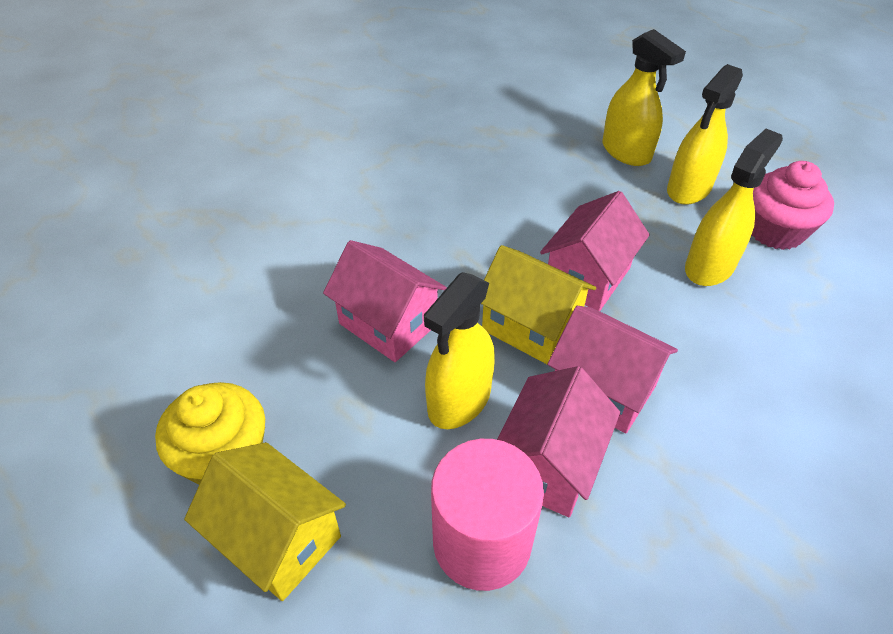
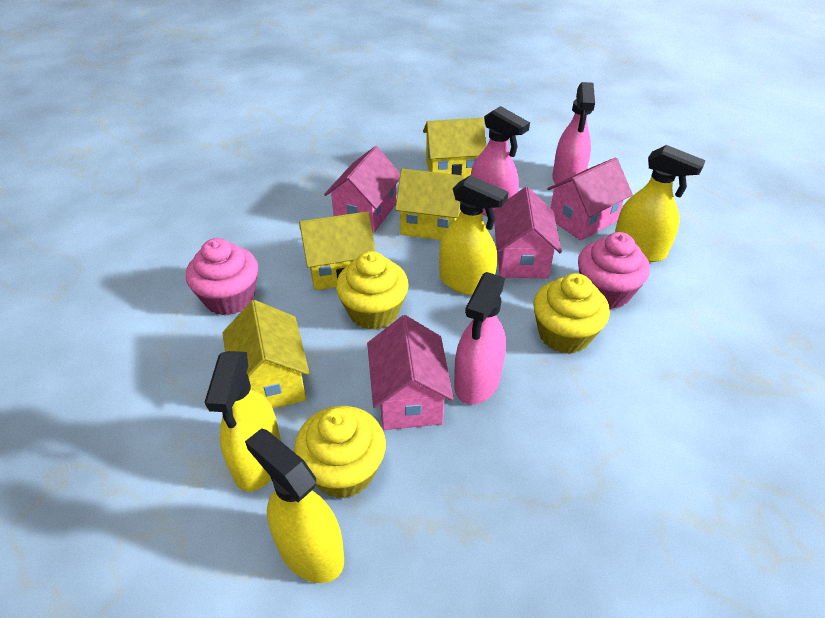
pink cupcake: 1 -> 2
pink cylinder: 1 -> 0
pink spray bottle: 0 -> 3
yellow cupcake: 1 -> 3
yellow house: 2 -> 4

